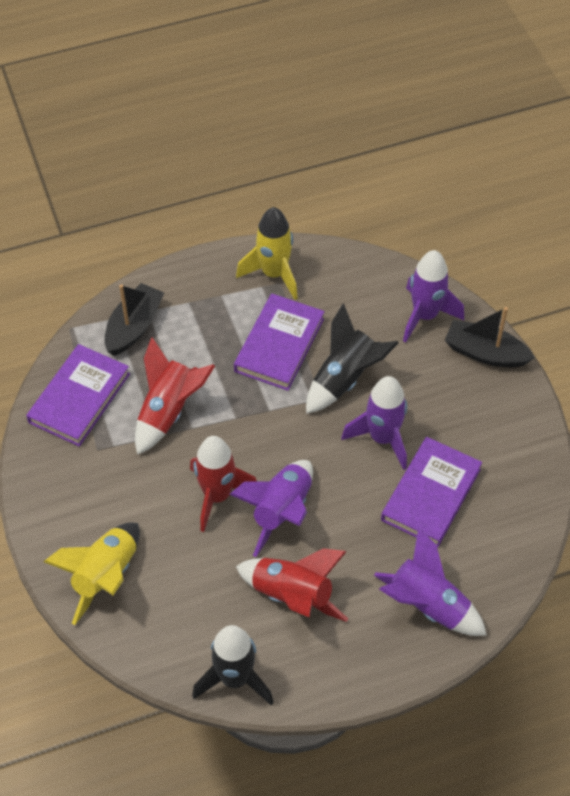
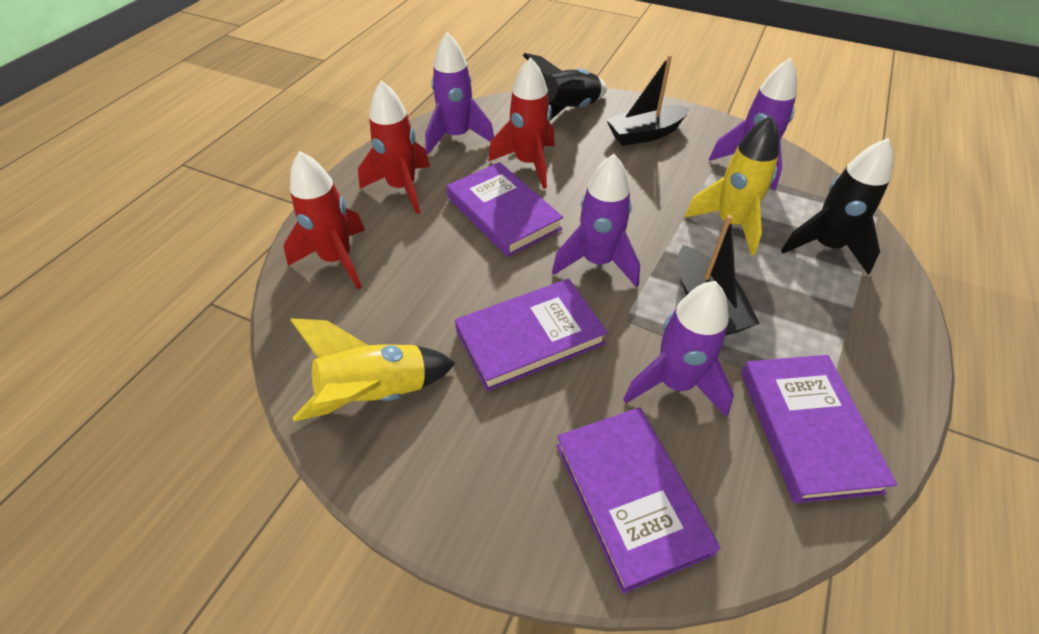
purple book: 3 -> 4

